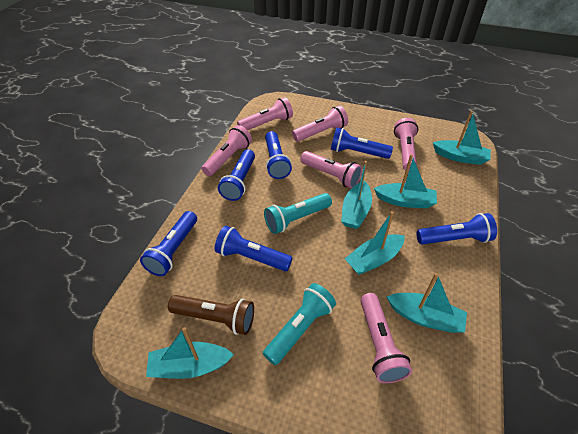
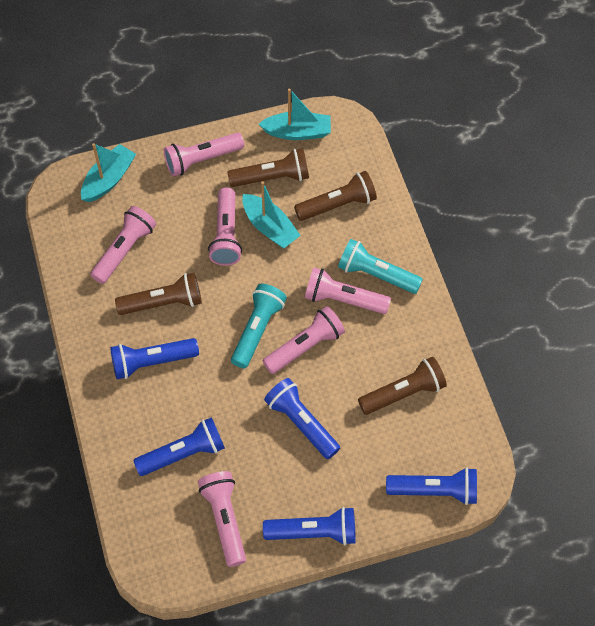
blue flashlight: 6 -> 5
brown flashlight: 1 -> 4
turquoise boat: 6 -> 3

